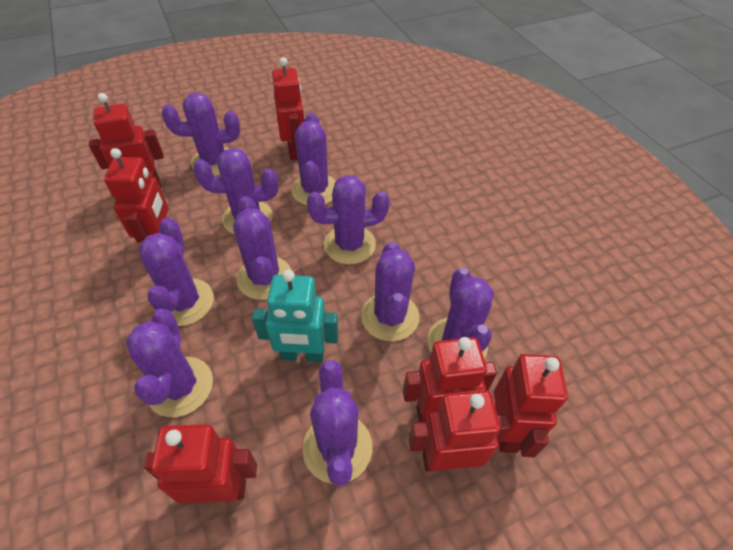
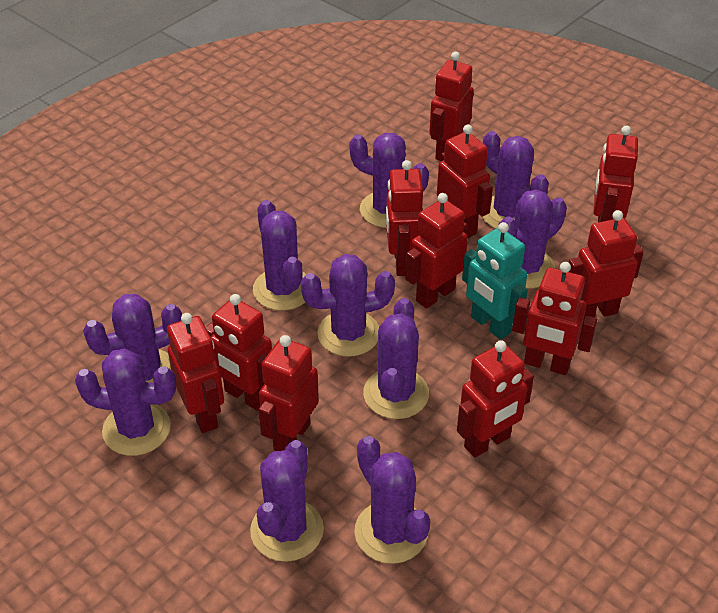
red robot: 7 -> 11

